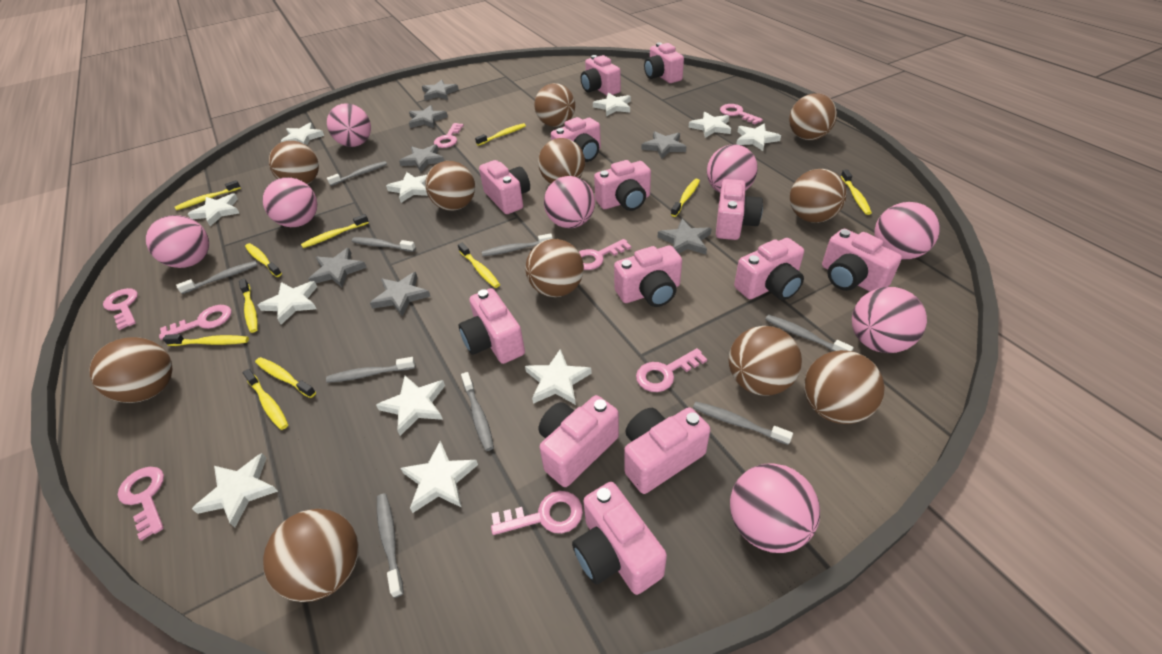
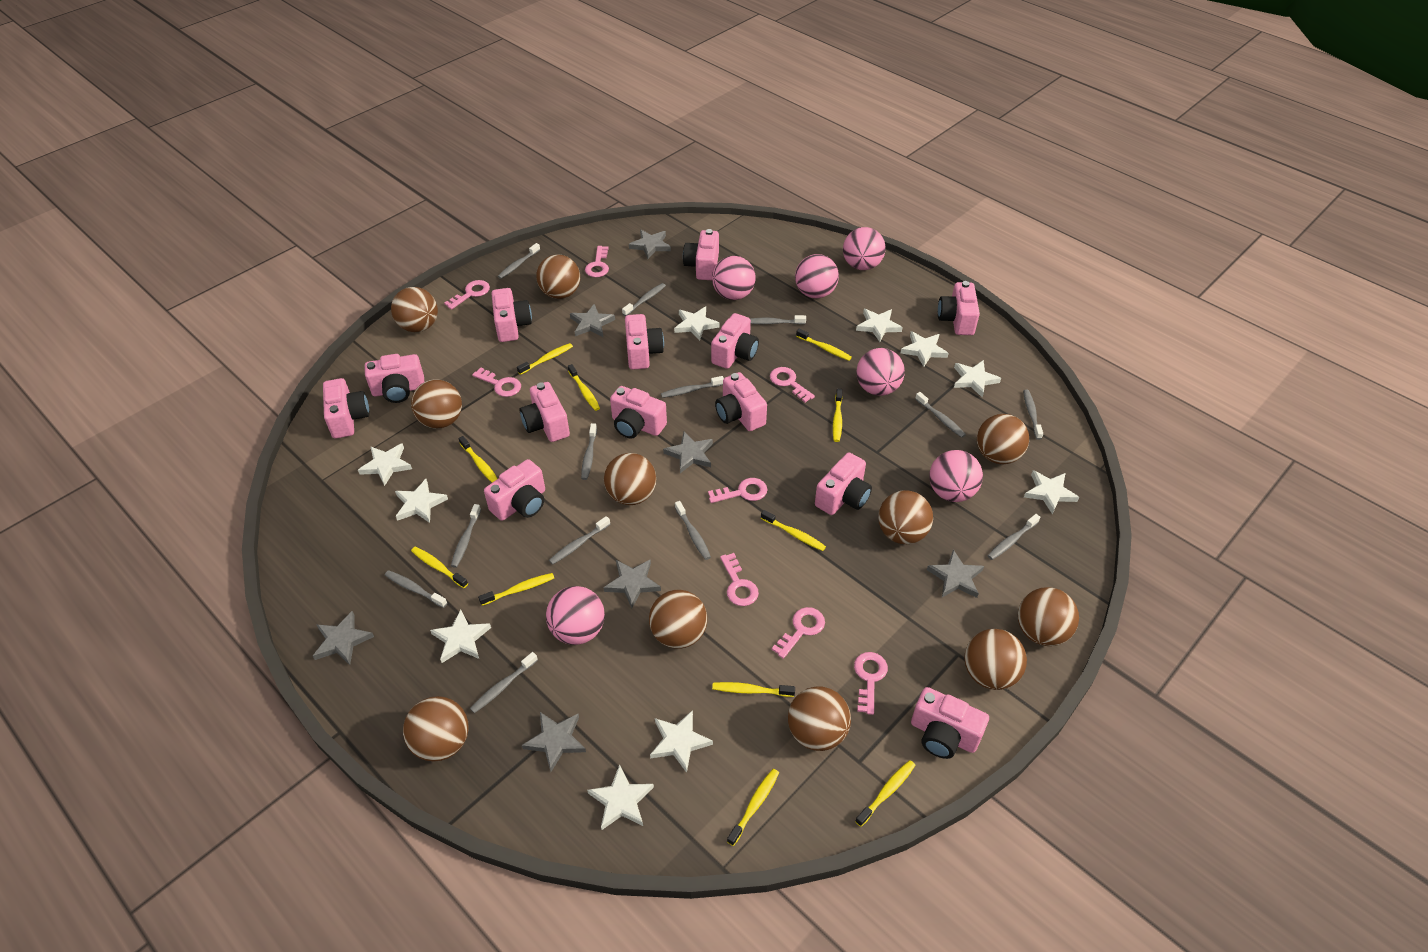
grey toothbrush: 9 -> 13
pink ball: 8 -> 6
white star: 11 -> 10

